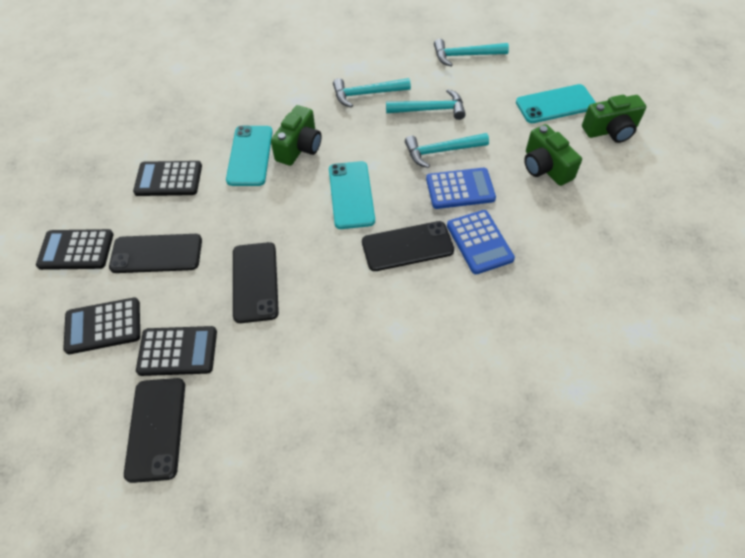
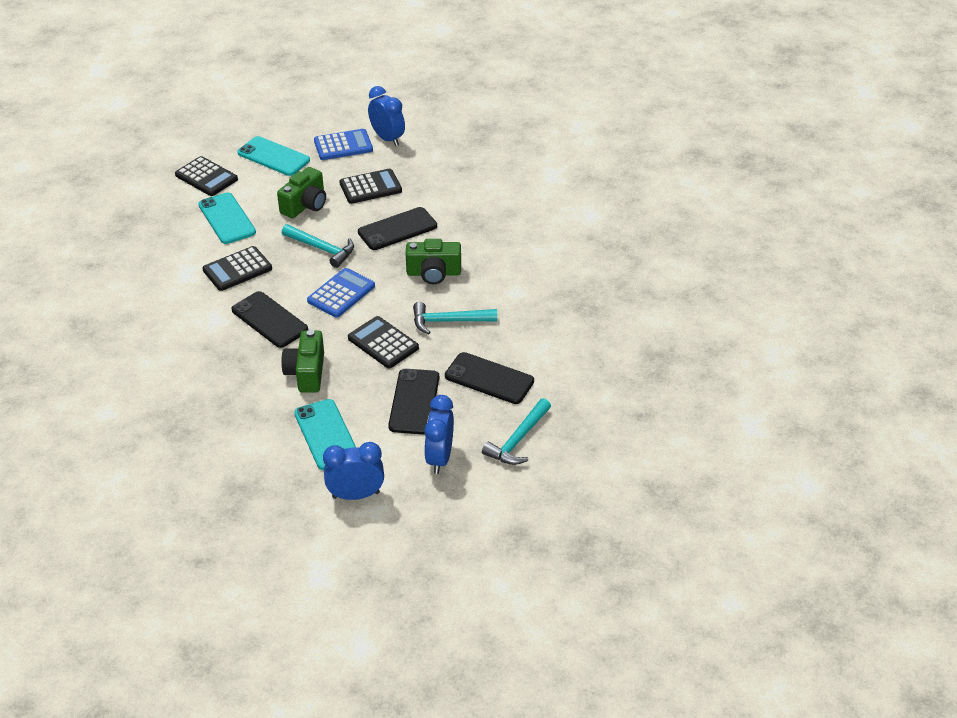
blue clock: 0 -> 3
turquoise hammer: 4 -> 3

